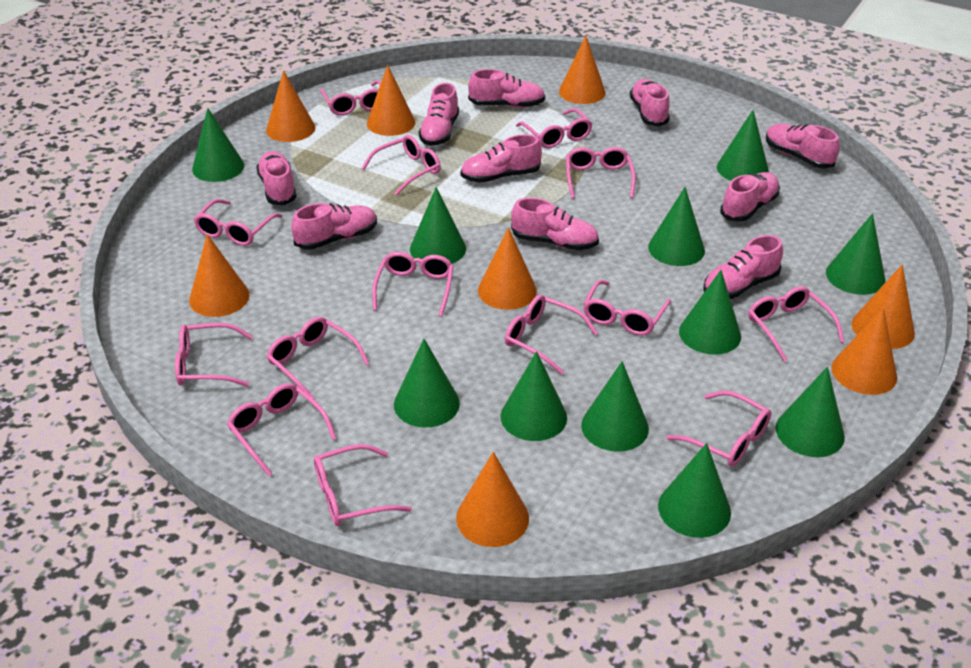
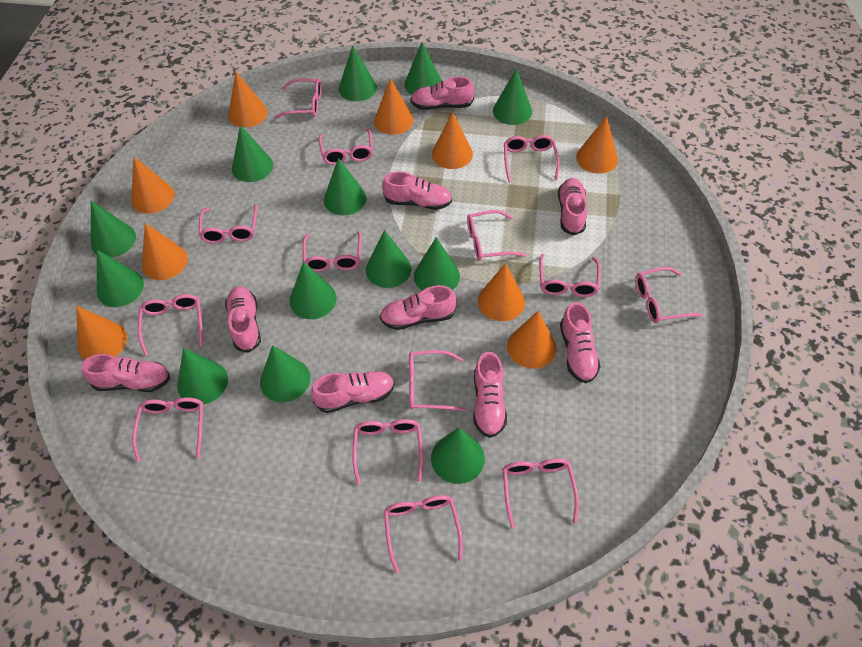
green cone: 11 -> 13
orange cone: 8 -> 9
pink shoe: 10 -> 9

